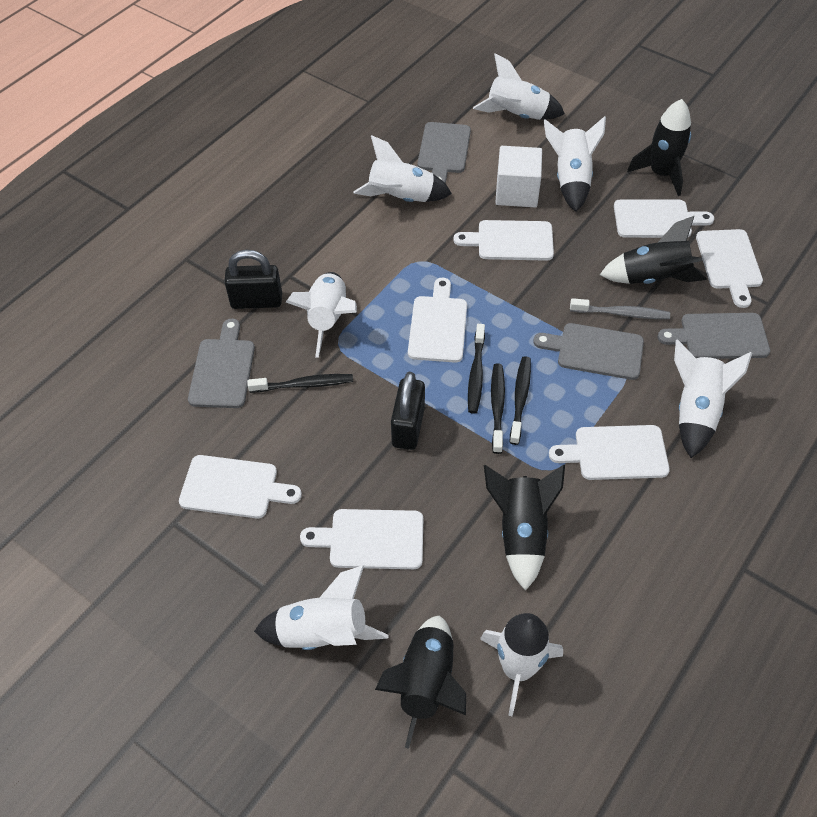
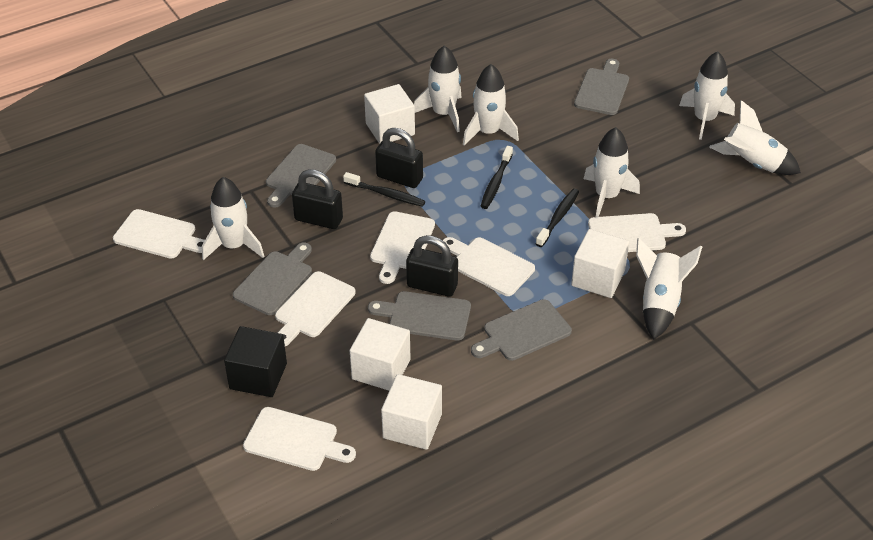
black cube: 0 -> 1
black padlock: 2 -> 3
black rocket: 4 -> 0
black toothbrush: 4 -> 3
grey cutting board: 4 -> 5
grey toothbrush: 1 -> 0
white cube: 1 -> 4
white cutting board: 7 -> 6

